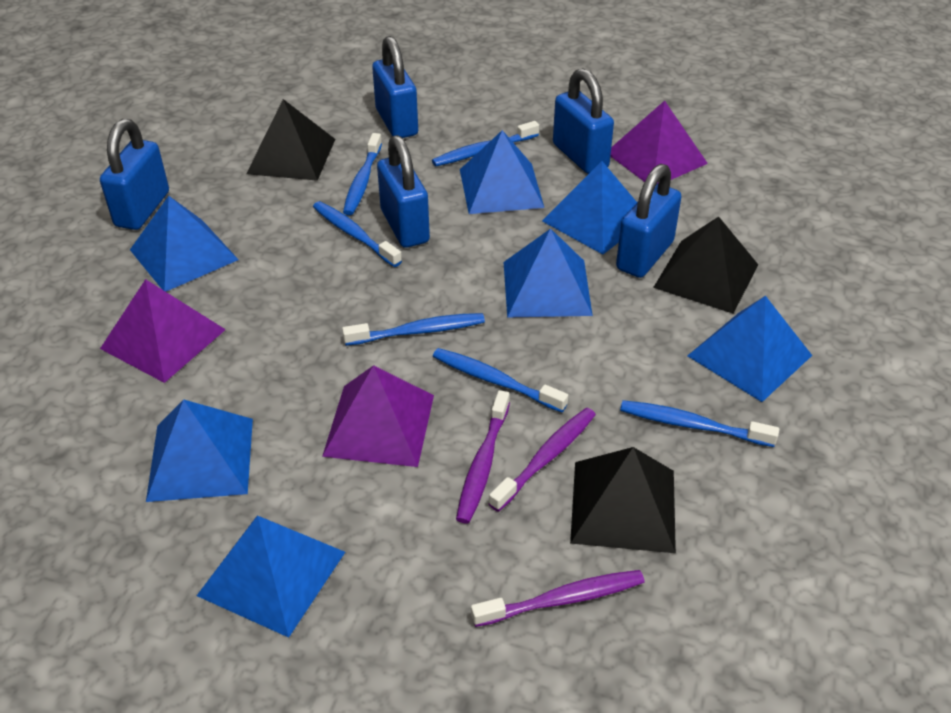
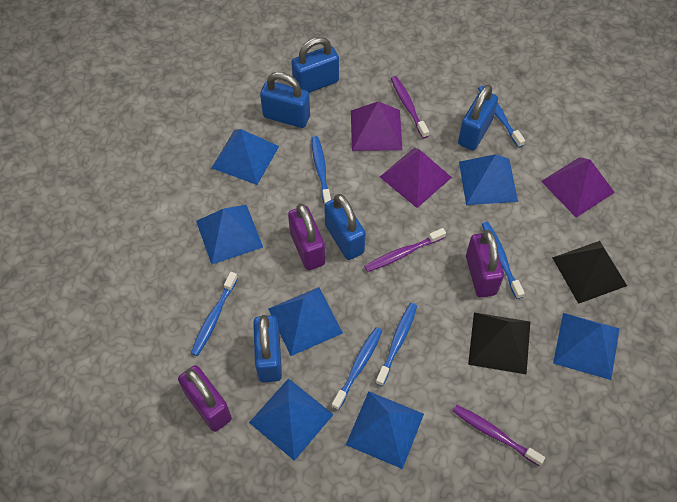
black pyramid: 3 -> 2
purple padlock: 0 -> 3

